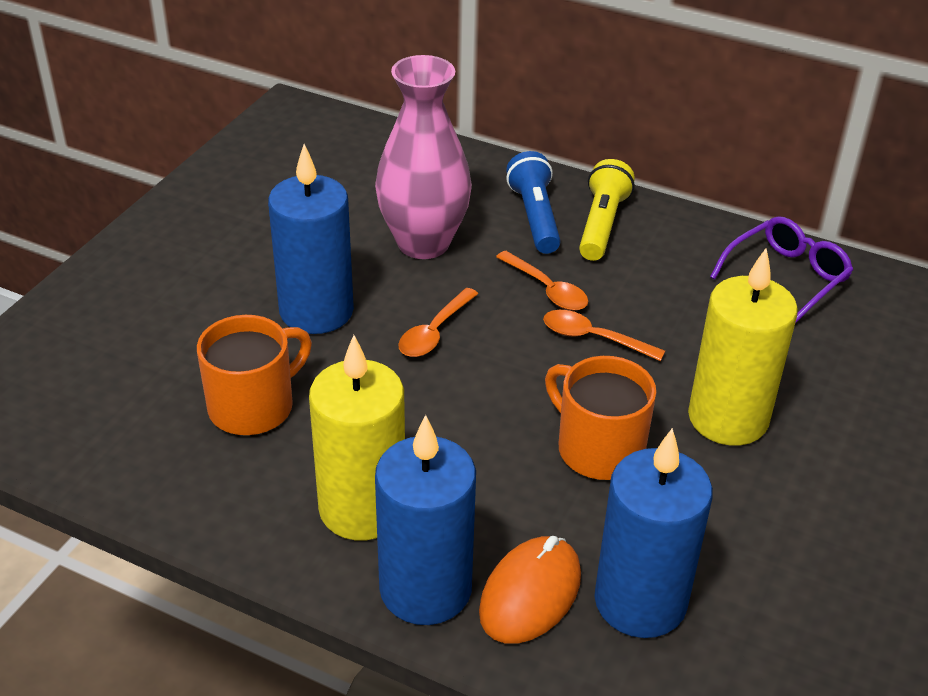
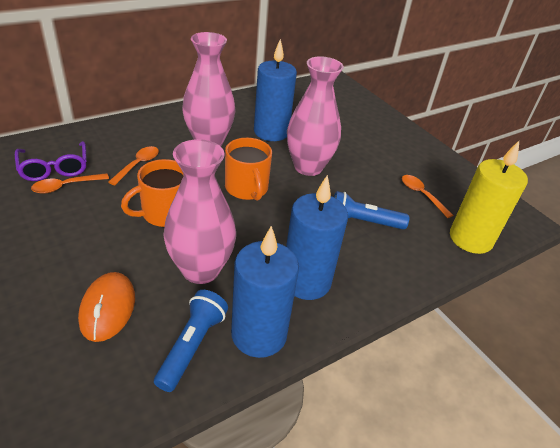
blue flashlight: 1 -> 2
pink vase: 1 -> 3
yellow candle: 2 -> 1
yellow flashlight: 1 -> 0

